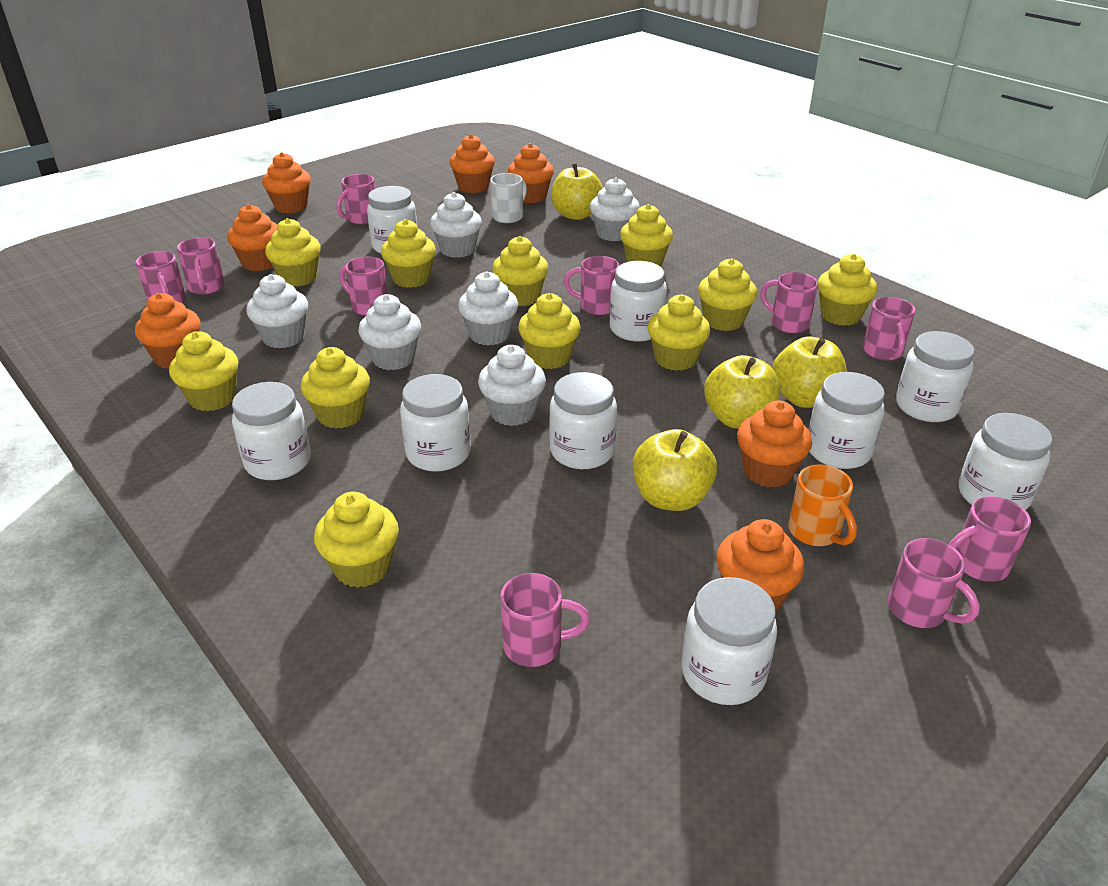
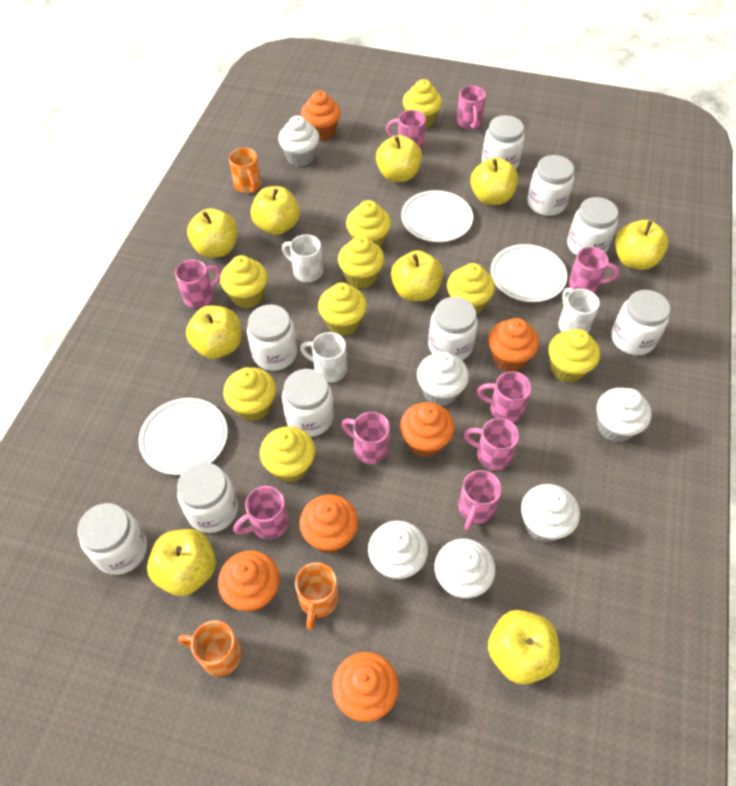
orange cupcake: 7 -> 6
orange mug: 1 -> 3
pink mug: 10 -> 9
white mug: 1 -> 3
white plate: 0 -> 3
yellow apple: 4 -> 9
yellow cupcake: 11 -> 9

